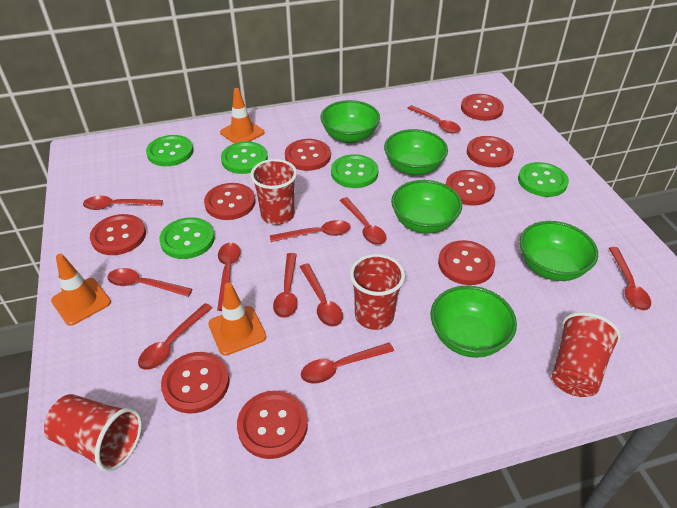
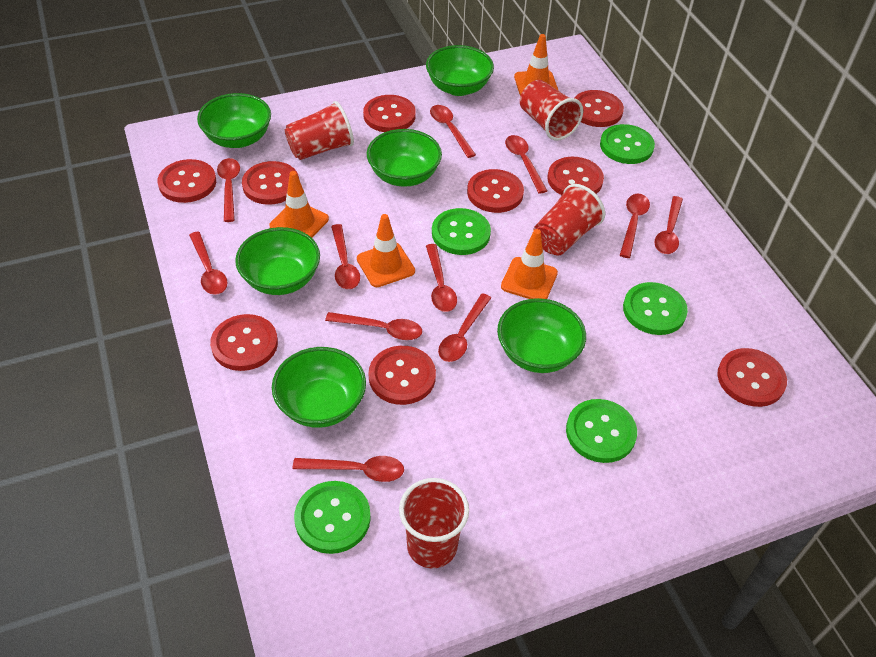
green bowl: 5 -> 6
orange traffic cone: 3 -> 4

